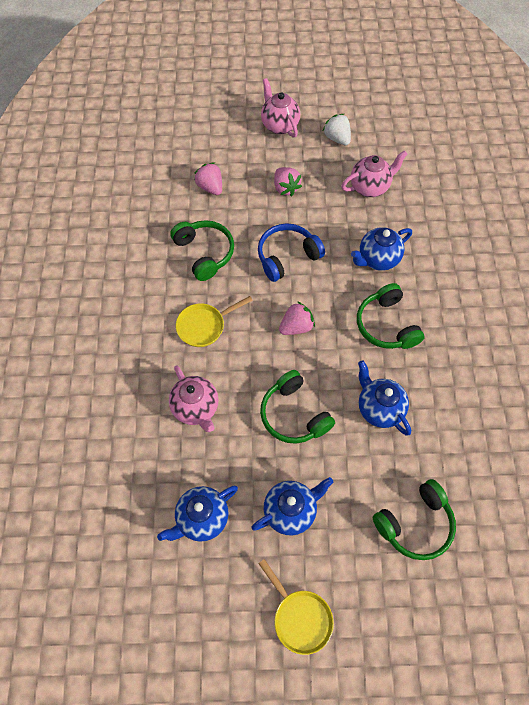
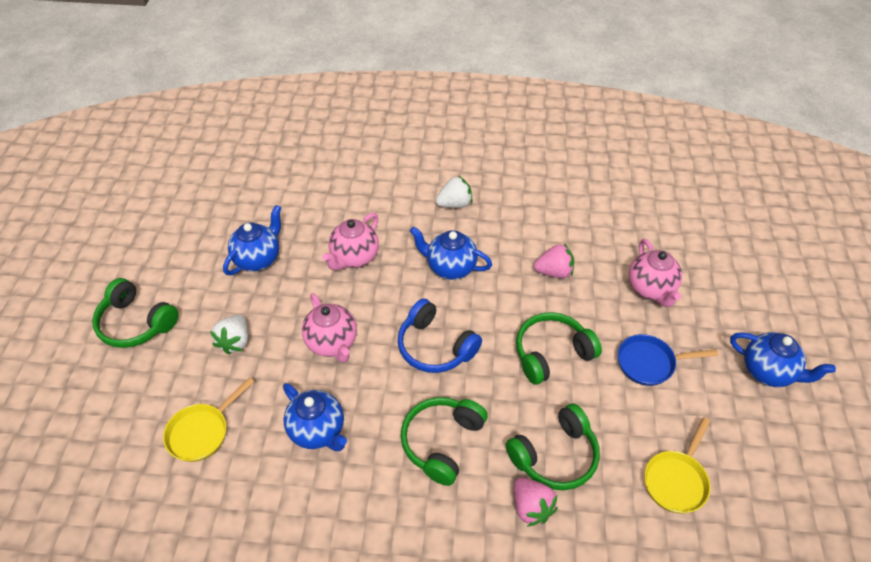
blue pan: 0 -> 1
pink strawberry: 3 -> 2
white strawberry: 1 -> 2

